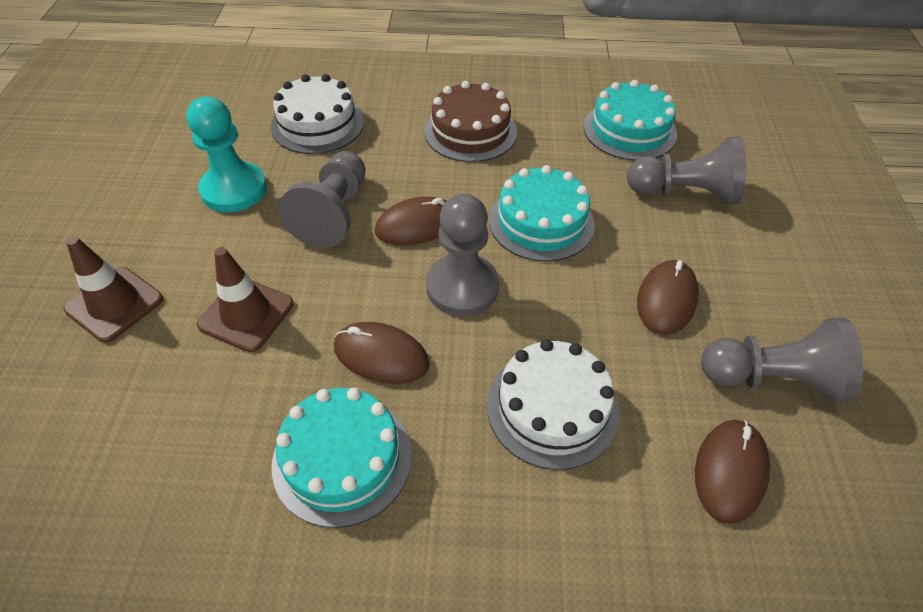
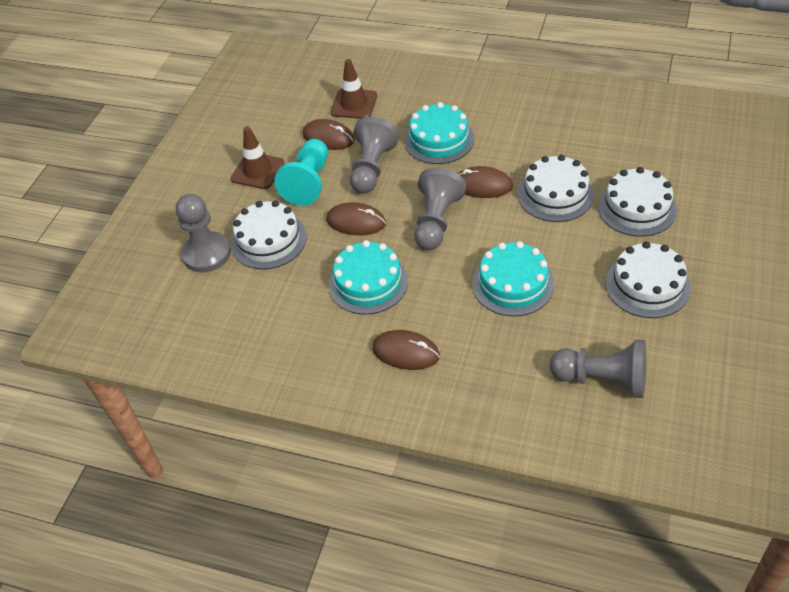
brown cake: 1 -> 0
white cake: 2 -> 4

